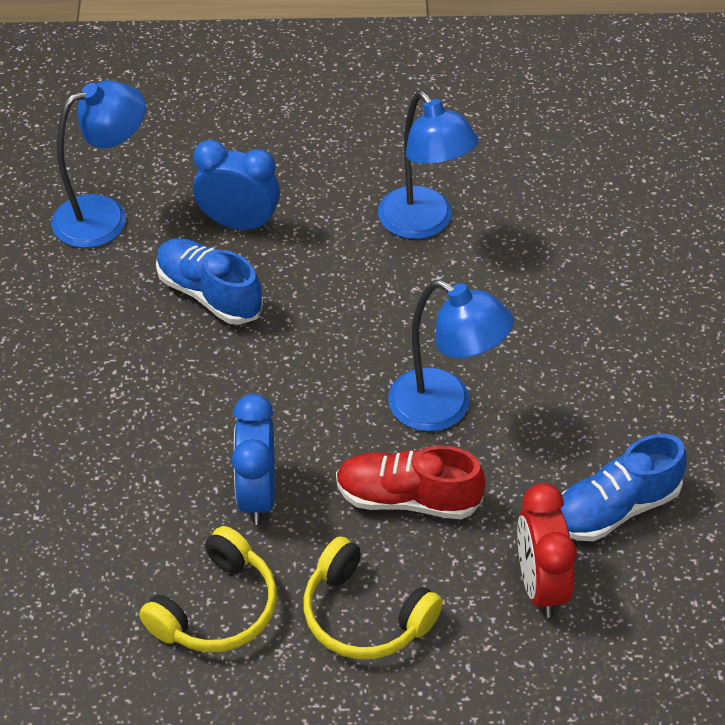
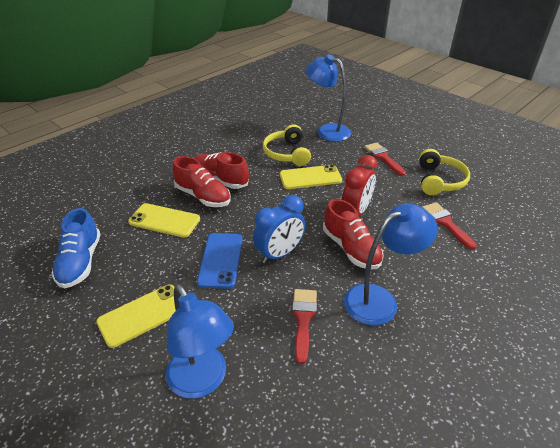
blue clock: 2 -> 1
blue phone: 0 -> 1
blue shoe: 2 -> 1
red brush: 0 -> 3
red shoe: 1 -> 3
yellow phone: 0 -> 3

